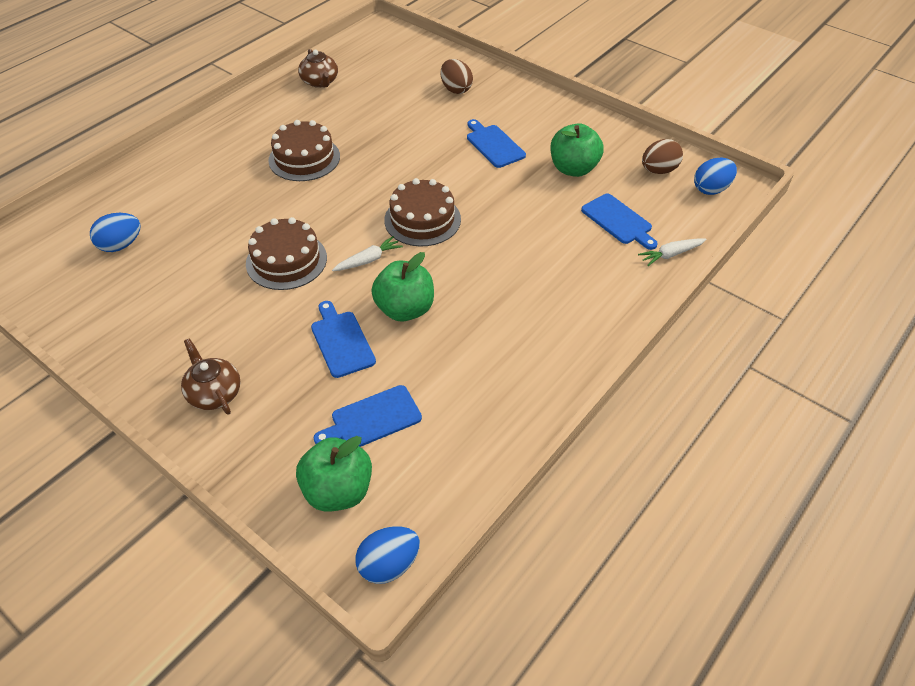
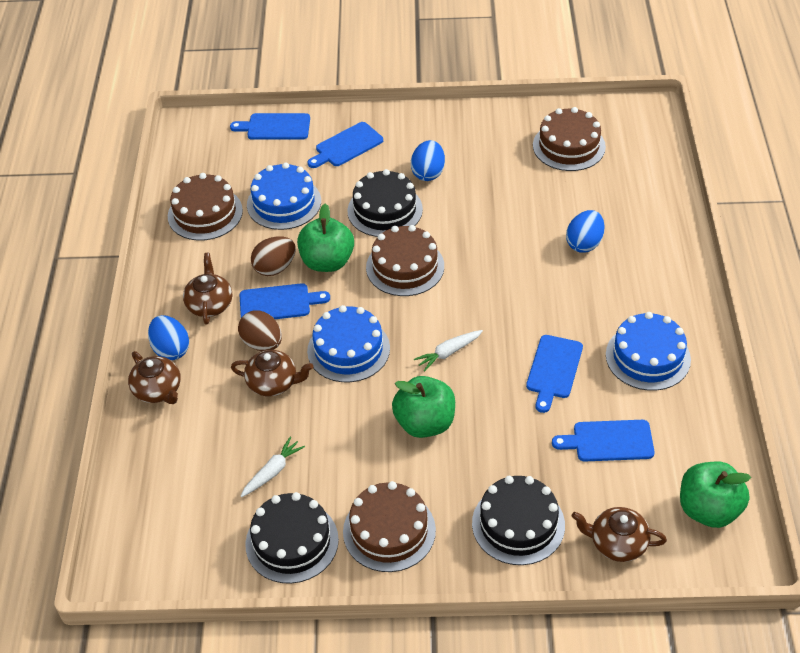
black cake: 0 -> 3
blue cake: 0 -> 3
blue cutting board: 4 -> 5
brown cake: 3 -> 4
brown teapot: 2 -> 4

